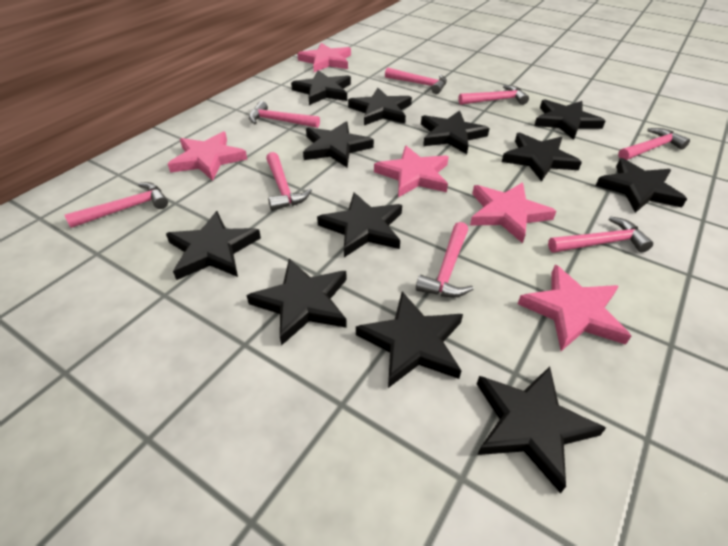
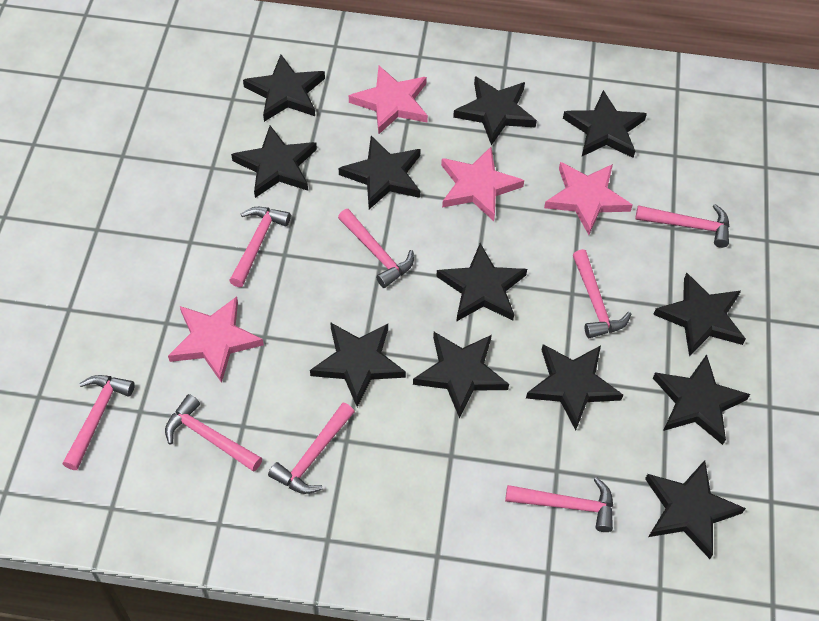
pink star: 5 -> 4

